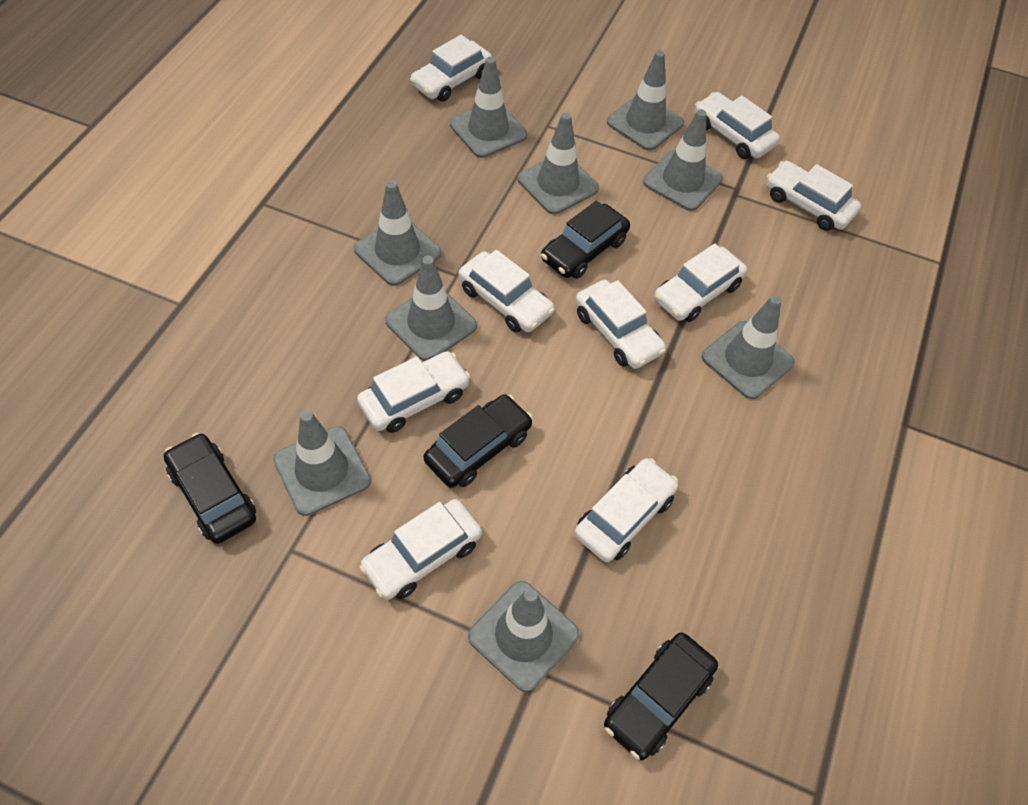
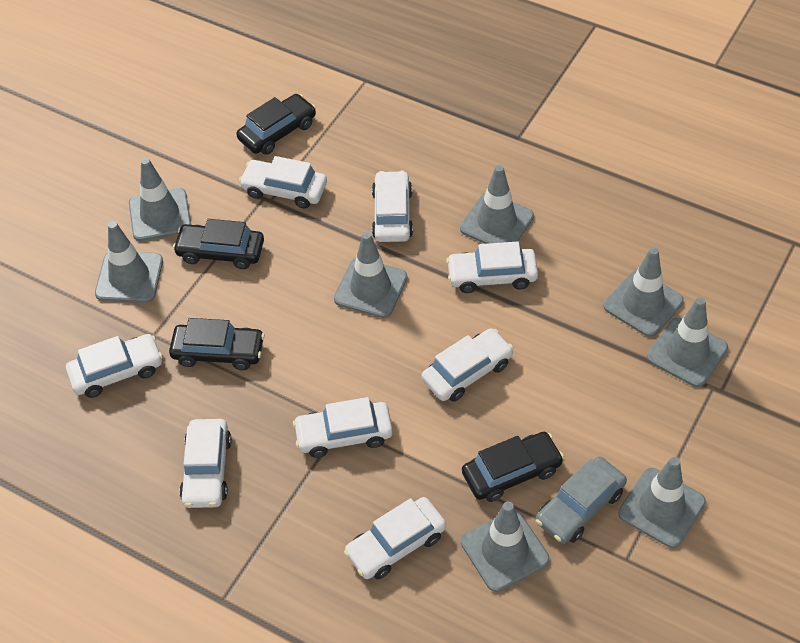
grey car: 0 -> 1
grey traffic cone: 9 -> 8
white car: 9 -> 8

